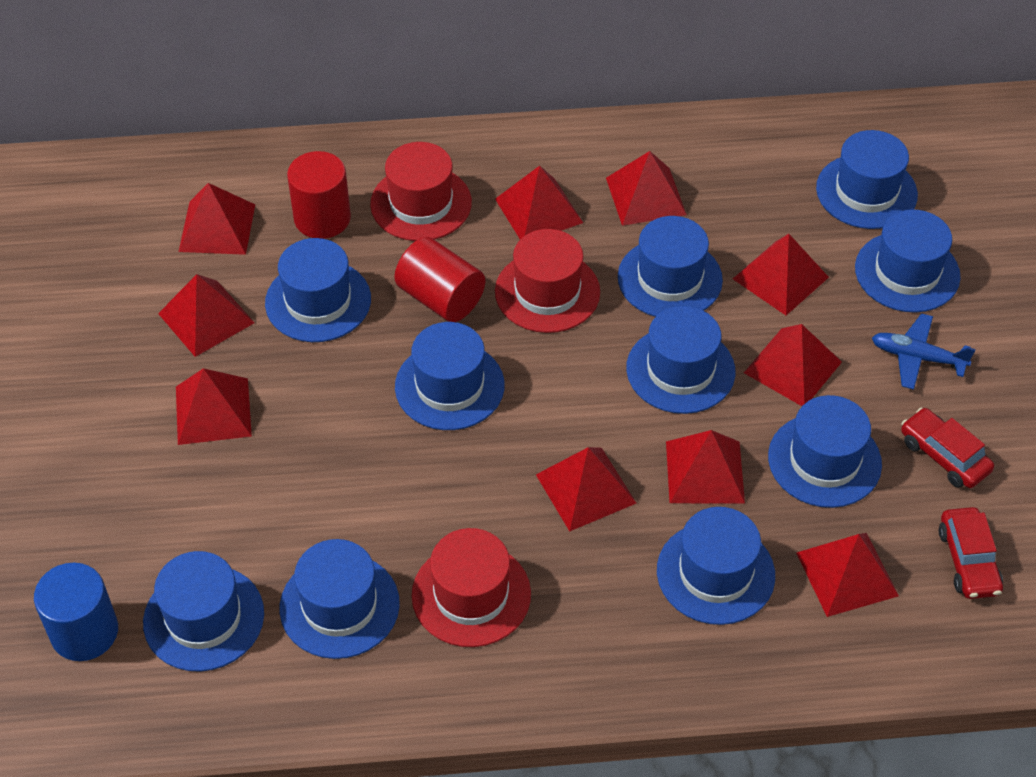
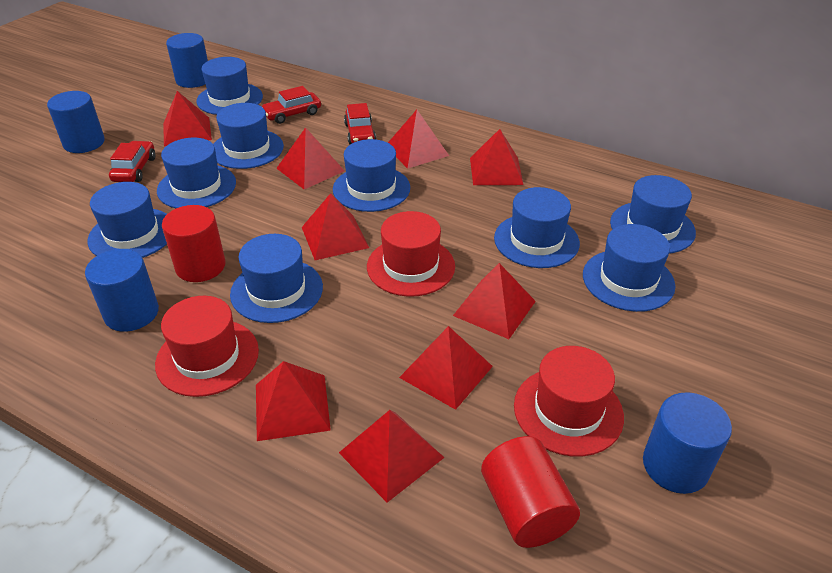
blue cylinder: 1 -> 4
blue hat: 10 -> 9
blue plane: 1 -> 0
red car: 2 -> 3
red pyramid: 10 -> 9

